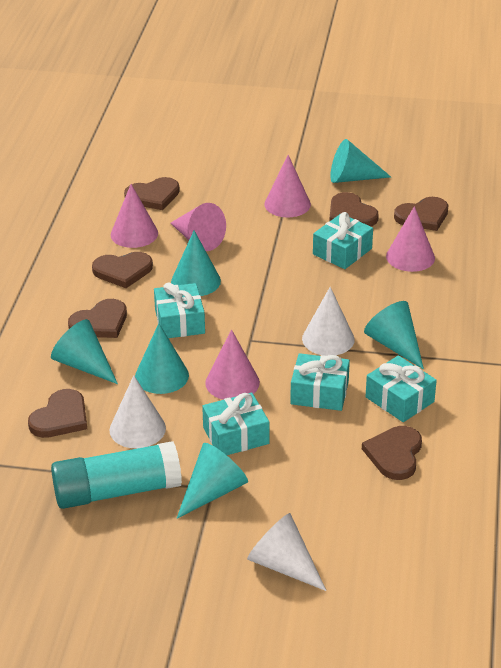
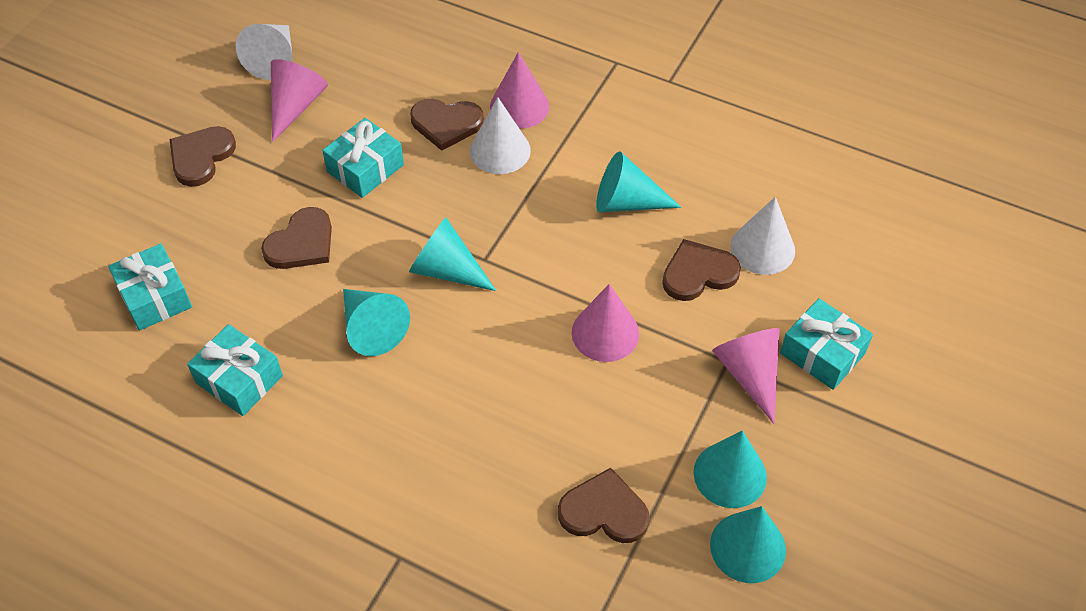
brown heart: 7 -> 5
pink cone: 5 -> 4
turquoise cone: 6 -> 5
turquoise gift: 5 -> 4
turquoise glue stick: 1 -> 0

